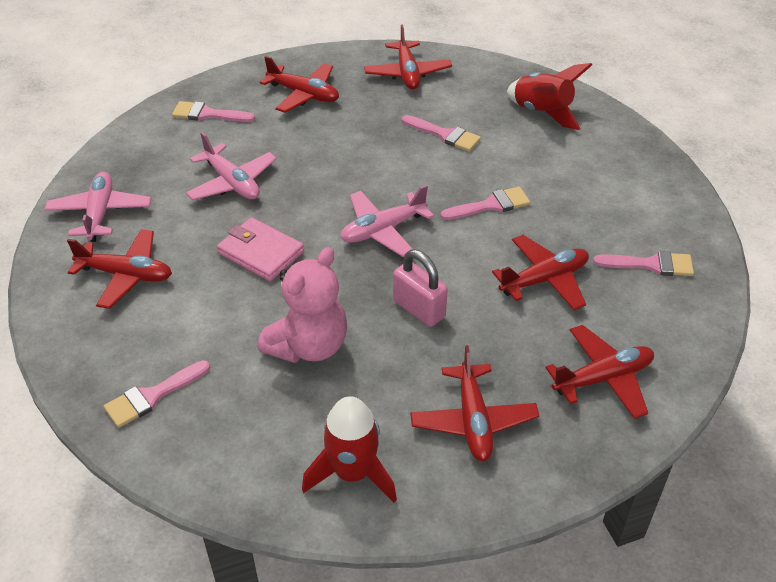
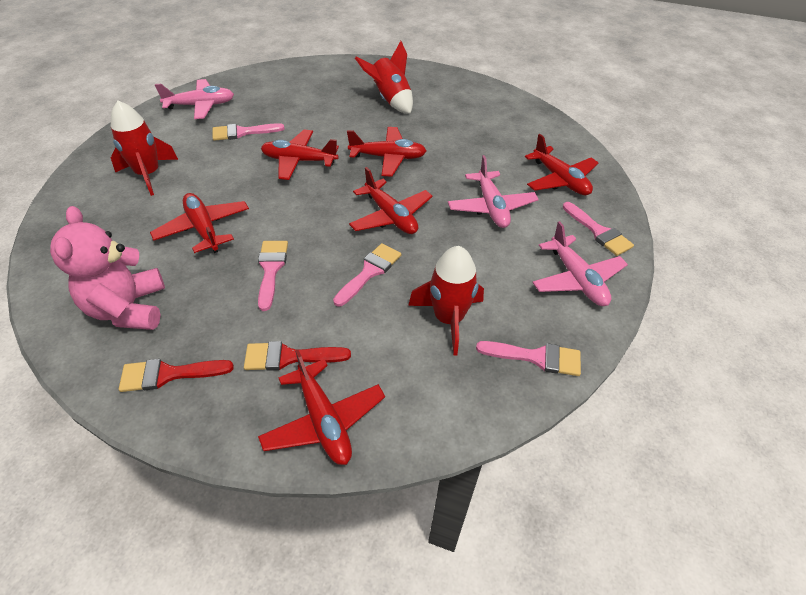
pink padlock: 1 -> 0
pink wallet: 1 -> 0
red brush: 0 -> 2
red rocket: 2 -> 3

